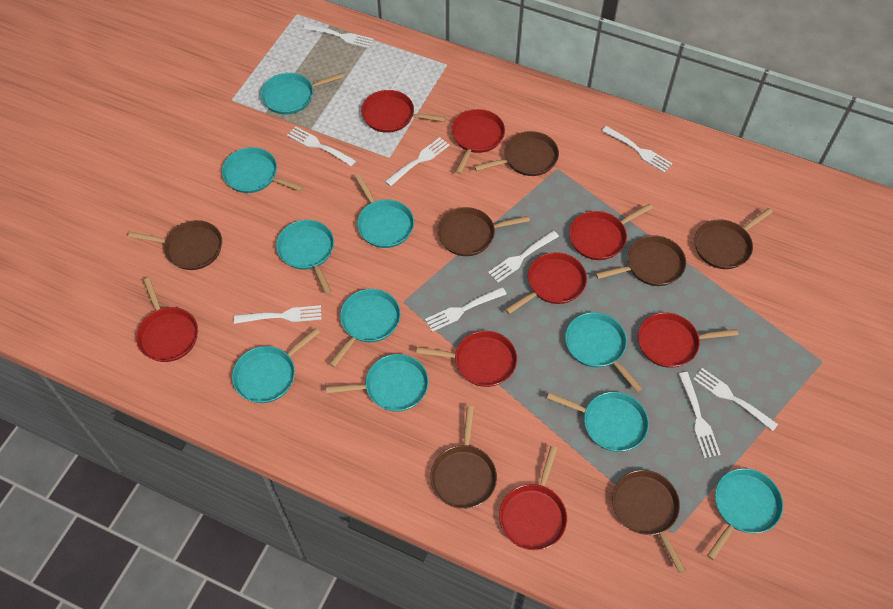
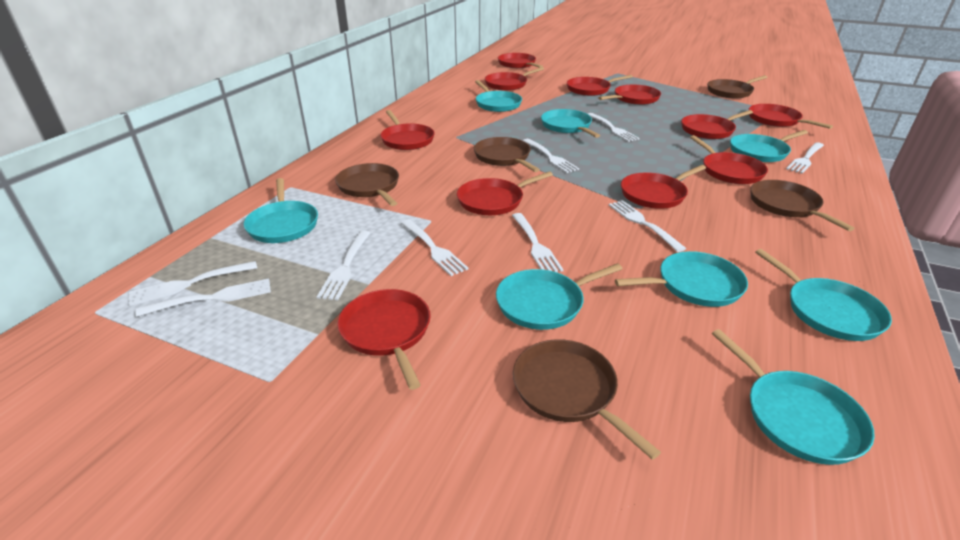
brown pan: 7 -> 5
red pan: 8 -> 11
turquoise pan: 10 -> 8

